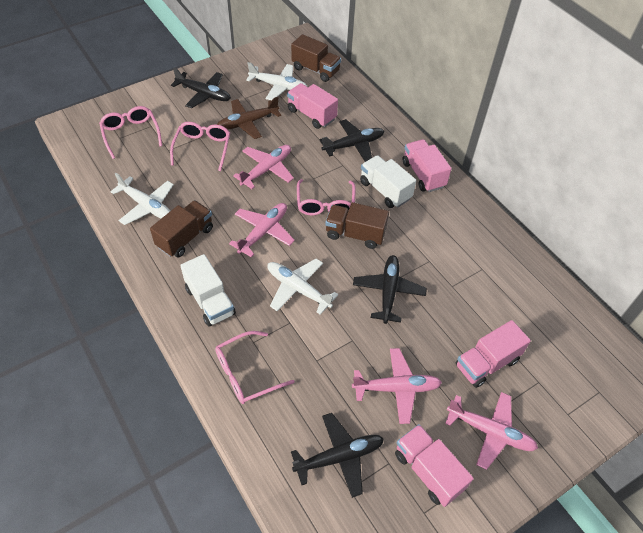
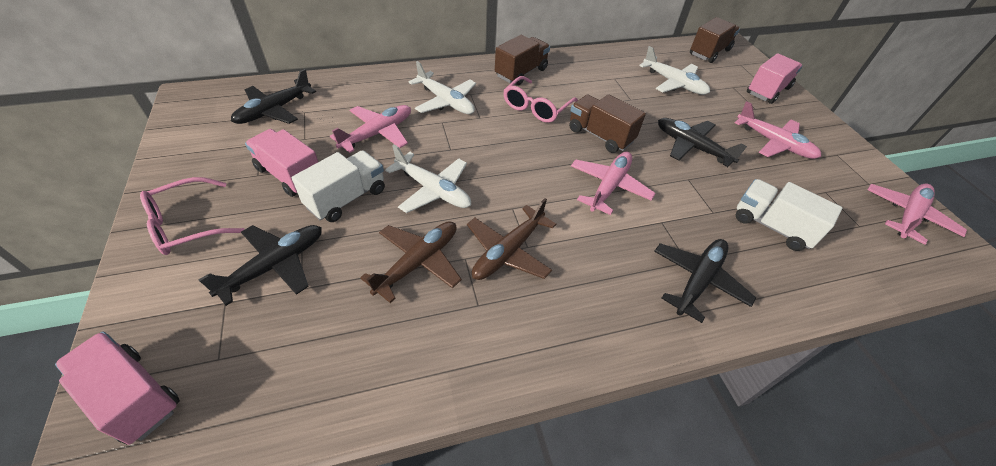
brown plane: 1 -> 2
pink glasses: 4 -> 2
pink truck: 4 -> 3

